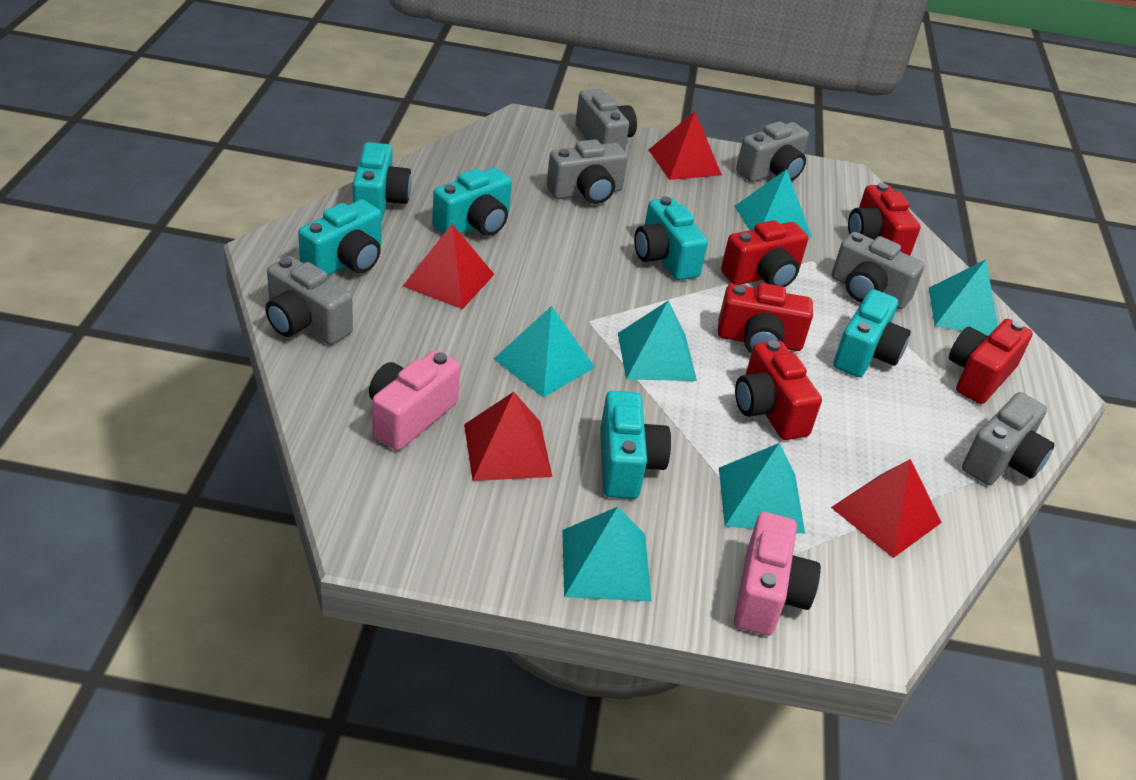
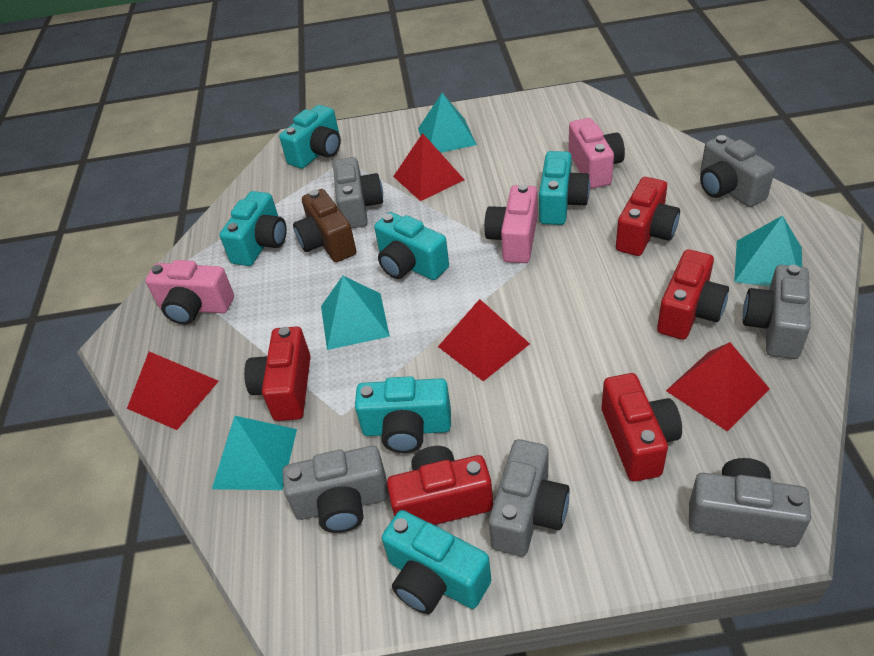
brown camera: 0 -> 1
pink camera: 2 -> 3
turquoise pyramid: 6 -> 4

